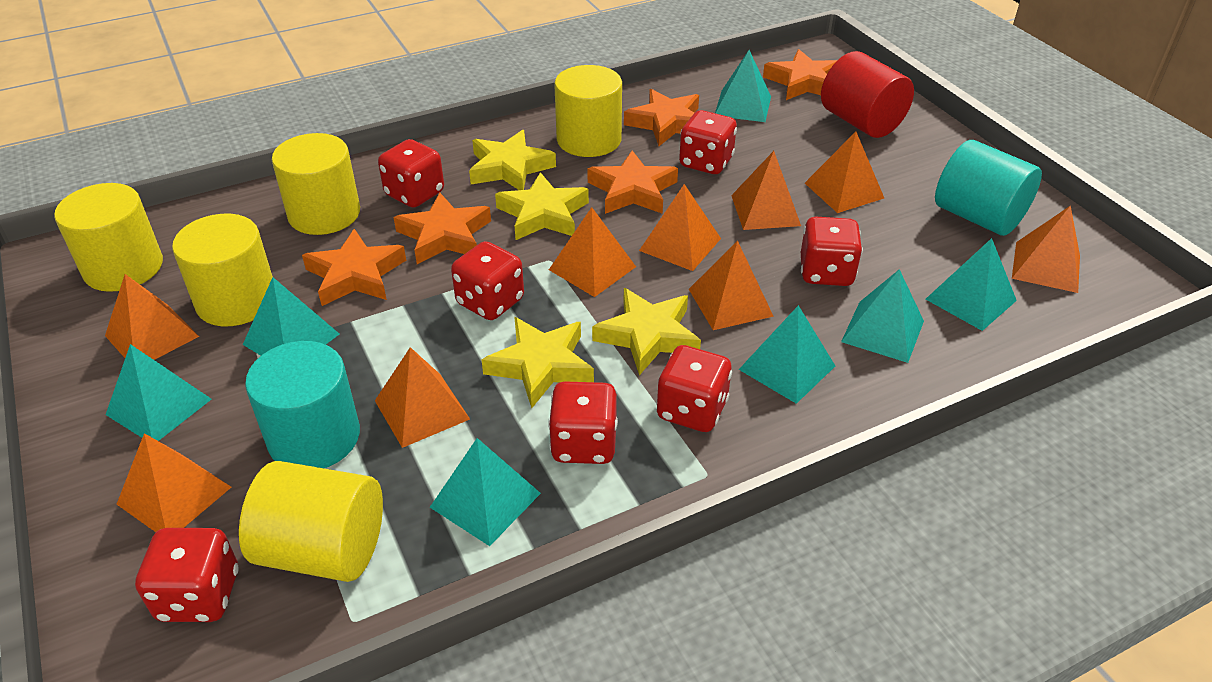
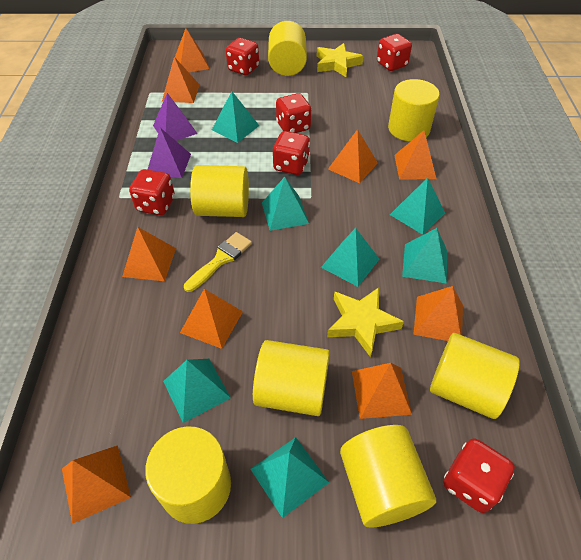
orange star: 5 -> 0
purple pyramid: 0 -> 2
red cylinder: 1 -> 0
red dice: 7 -> 6
turquoise cylinder: 2 -> 0
yellow brush: 0 -> 1
yellow cylinder: 5 -> 7
yellow star: 4 -> 2

